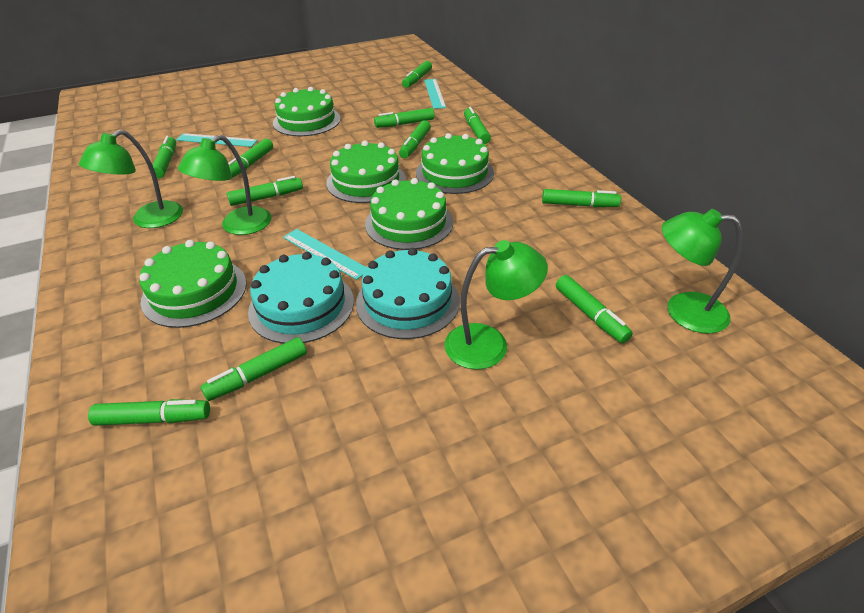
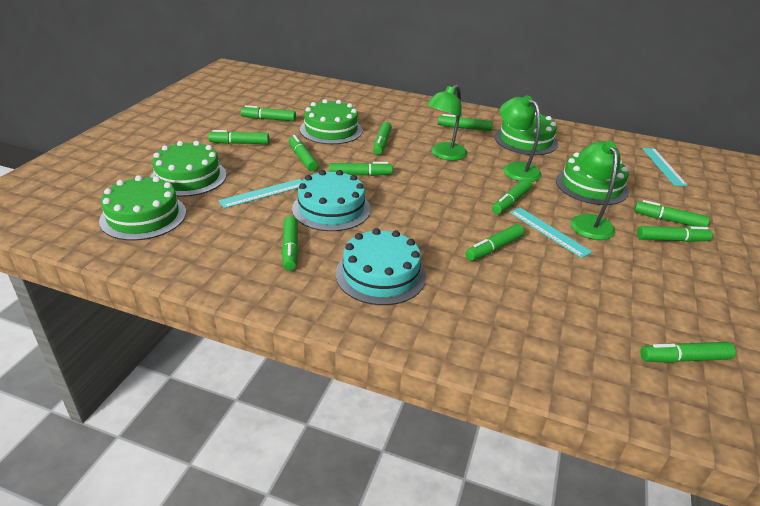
green lamp: 4 -> 3
green marker: 11 -> 12

